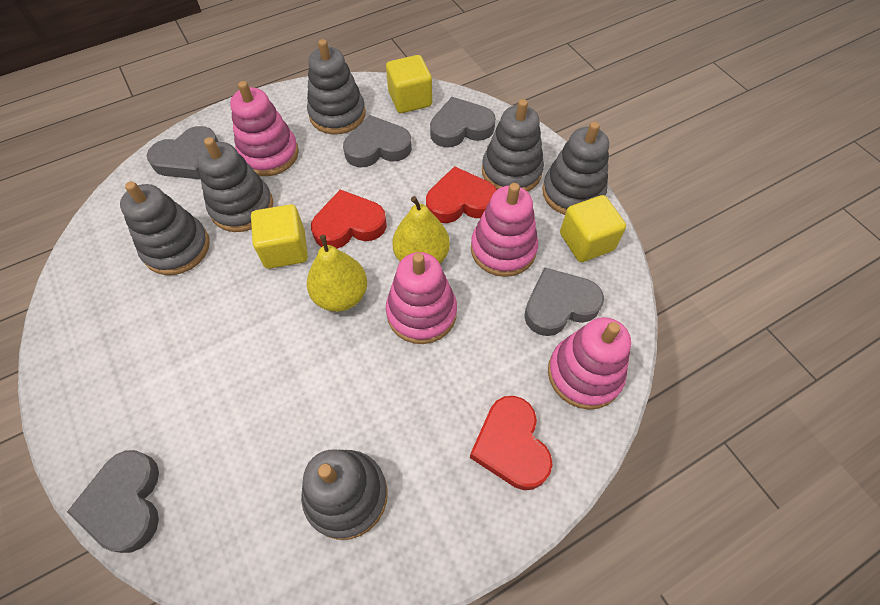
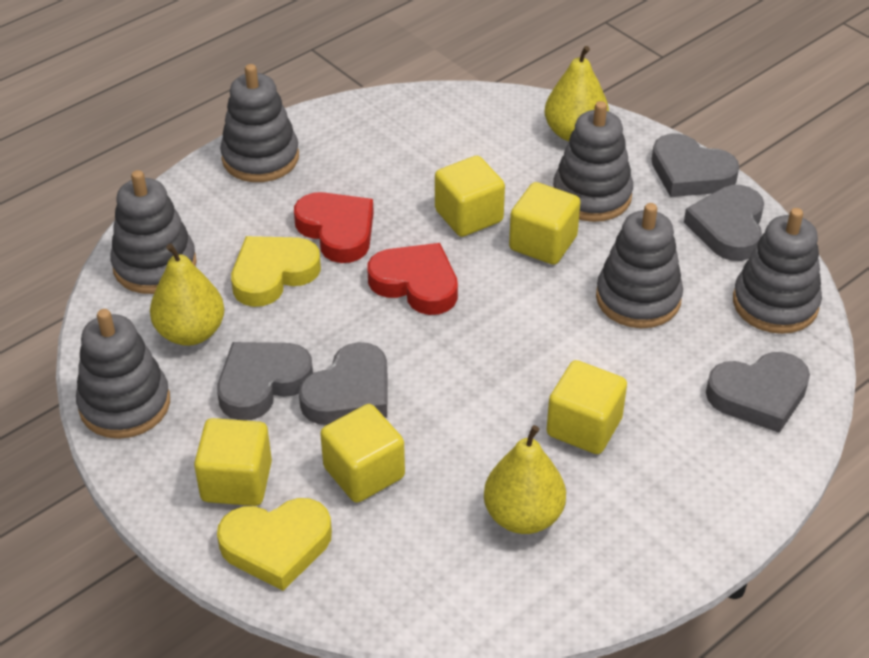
pink stacking toy: 4 -> 0
red heart: 3 -> 2
yellow cube: 3 -> 5
yellow heart: 0 -> 2
yellow pear: 2 -> 3

